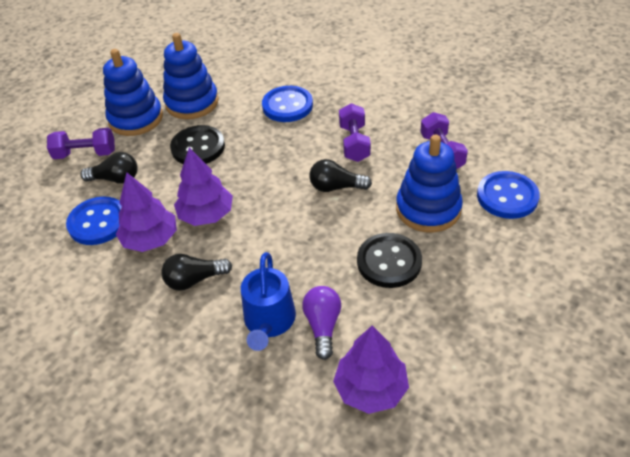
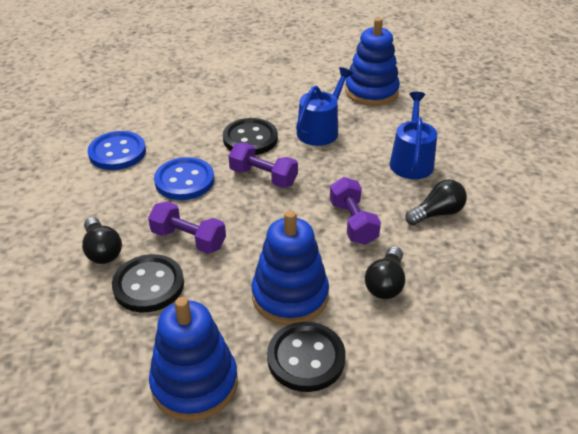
black button: 2 -> 3
blue button: 3 -> 2
blue watering can: 1 -> 2
purple light bulb: 1 -> 0
purple tree: 3 -> 0

